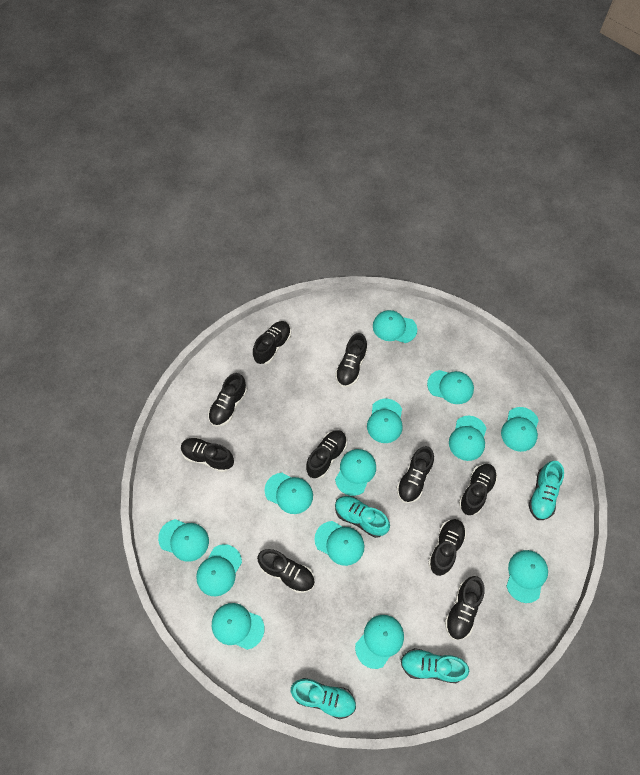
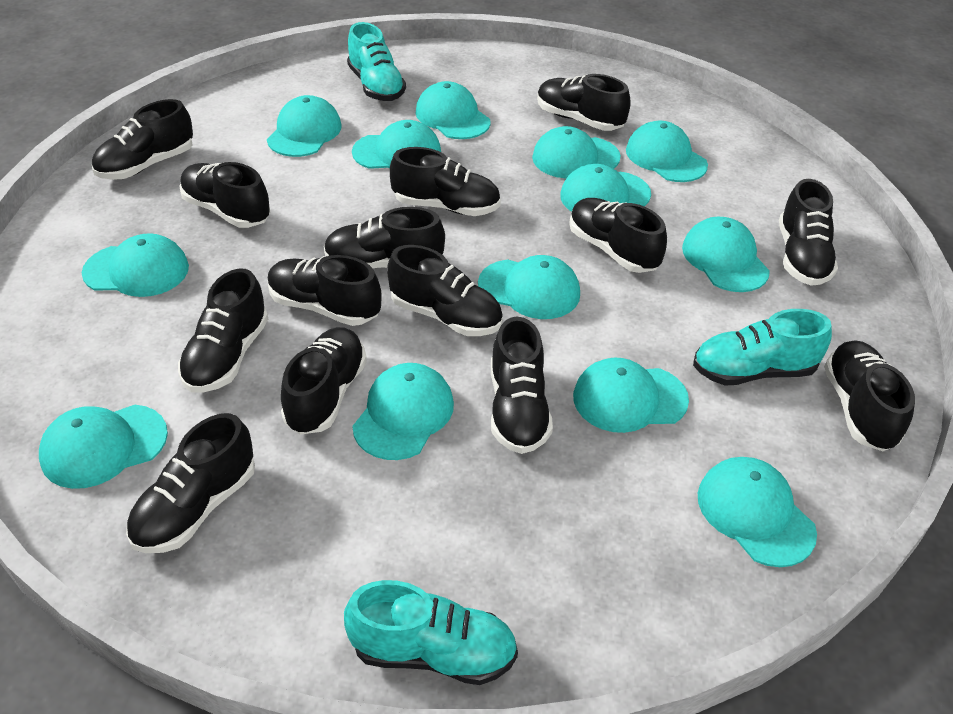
black shoe: 10 -> 14
turquoise shoe: 4 -> 3

